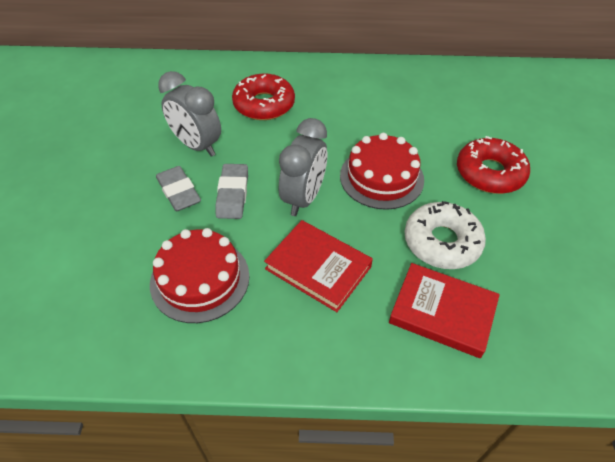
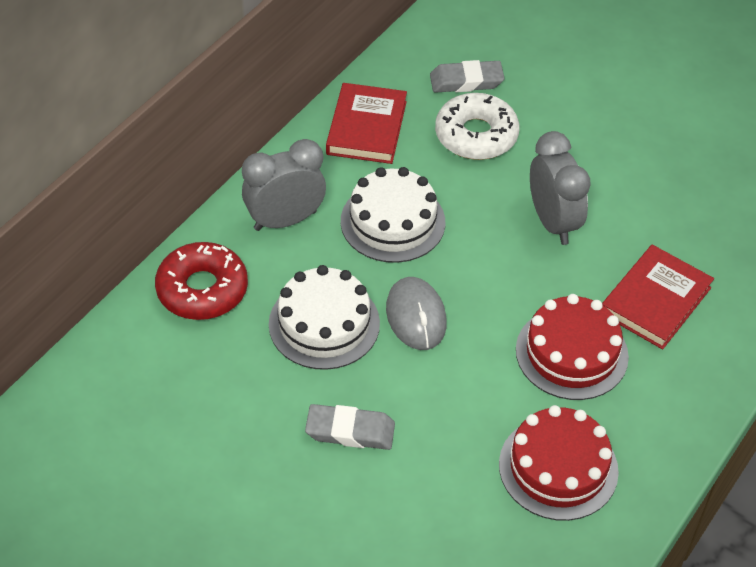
grey mouse: 0 -> 1
red donut: 2 -> 1
white cake: 0 -> 2

